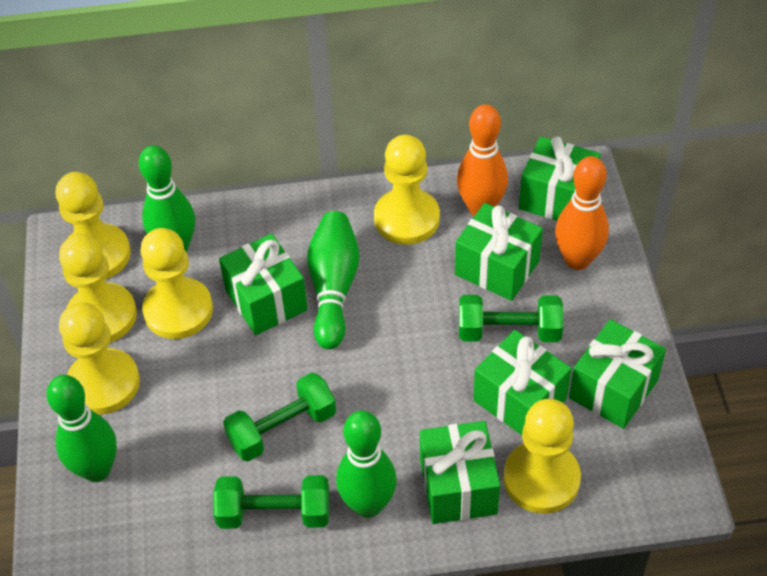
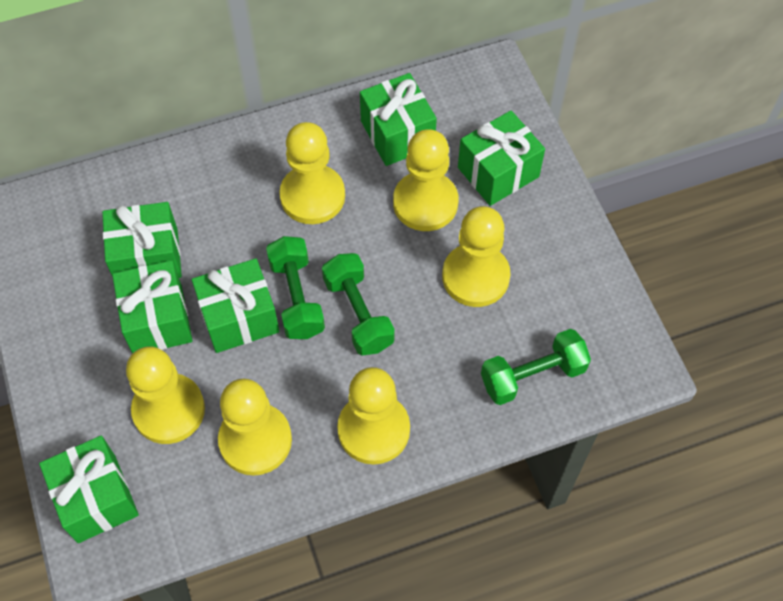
green bowling pin: 4 -> 0
orange bowling pin: 2 -> 0

